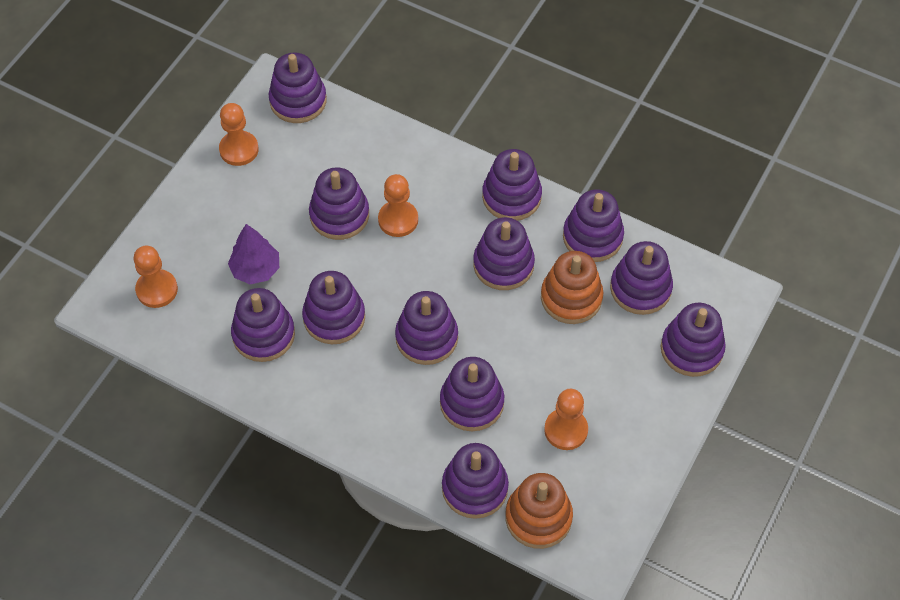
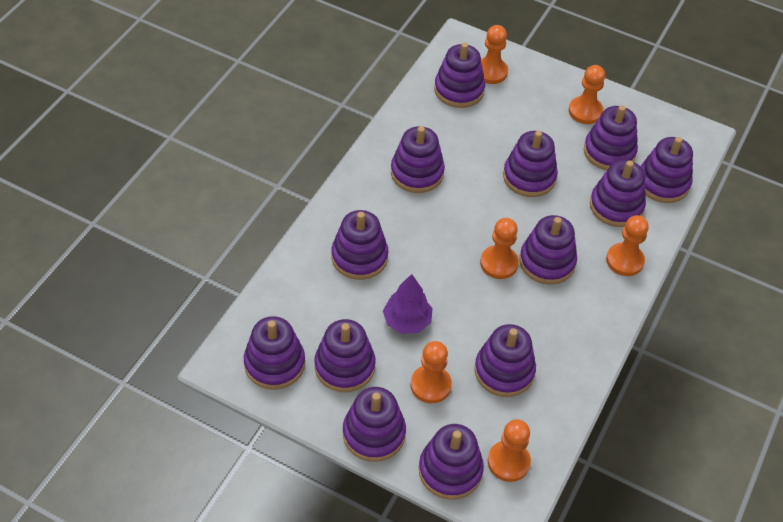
orange pawn: 4 -> 6
orange stacking toy: 2 -> 0
purple stacking toy: 12 -> 13

